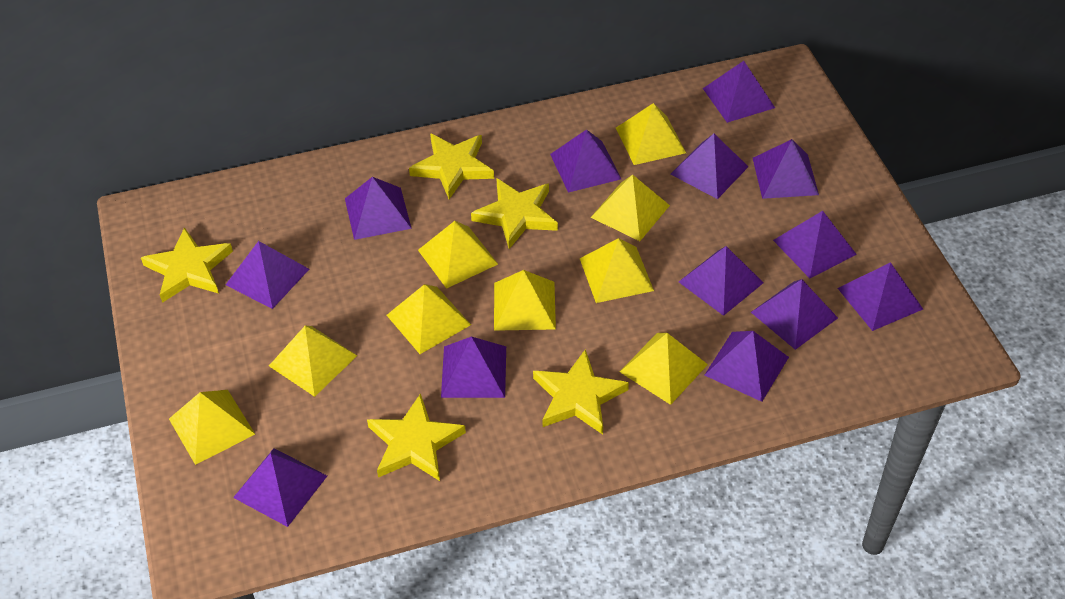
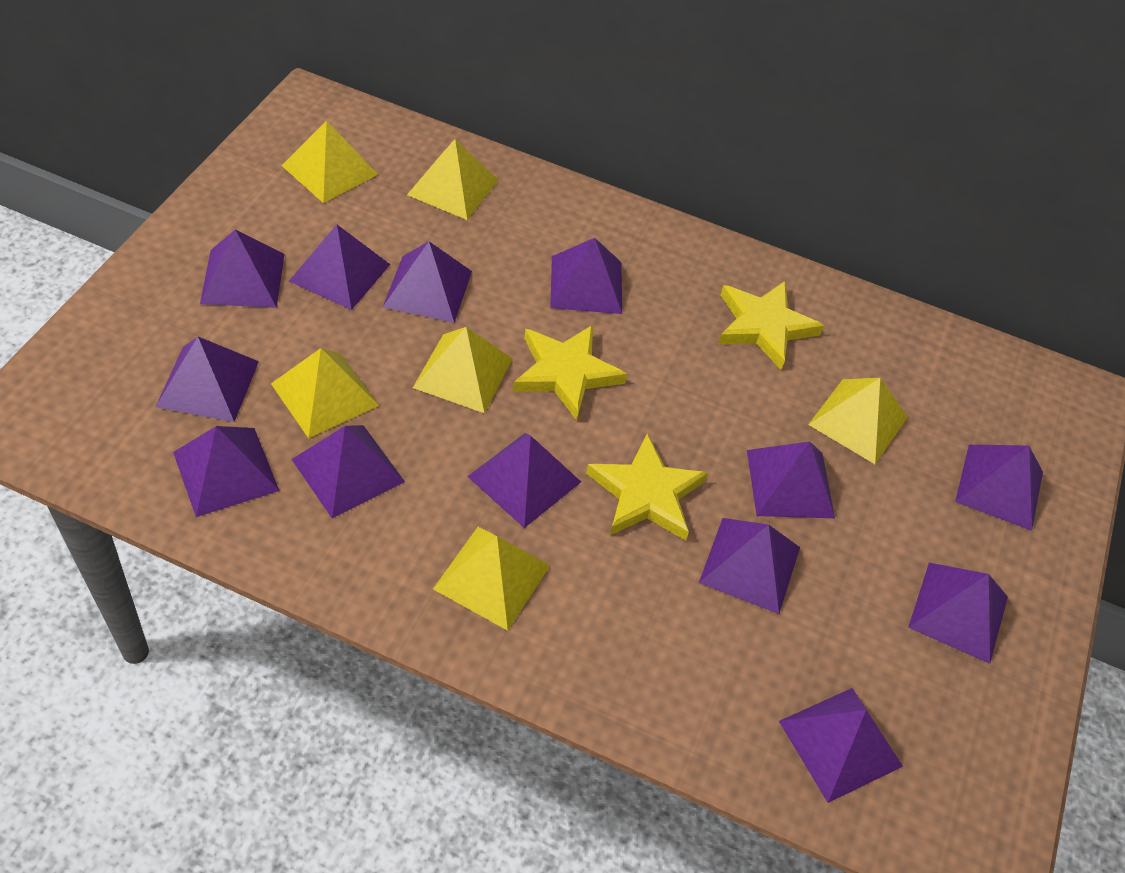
yellow pyramid: 9 -> 6
yellow star: 5 -> 3

